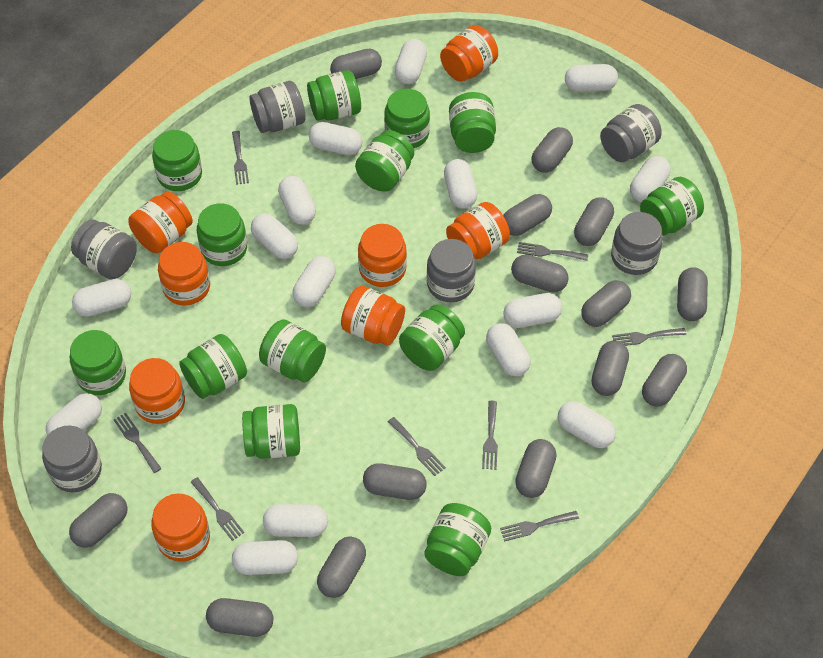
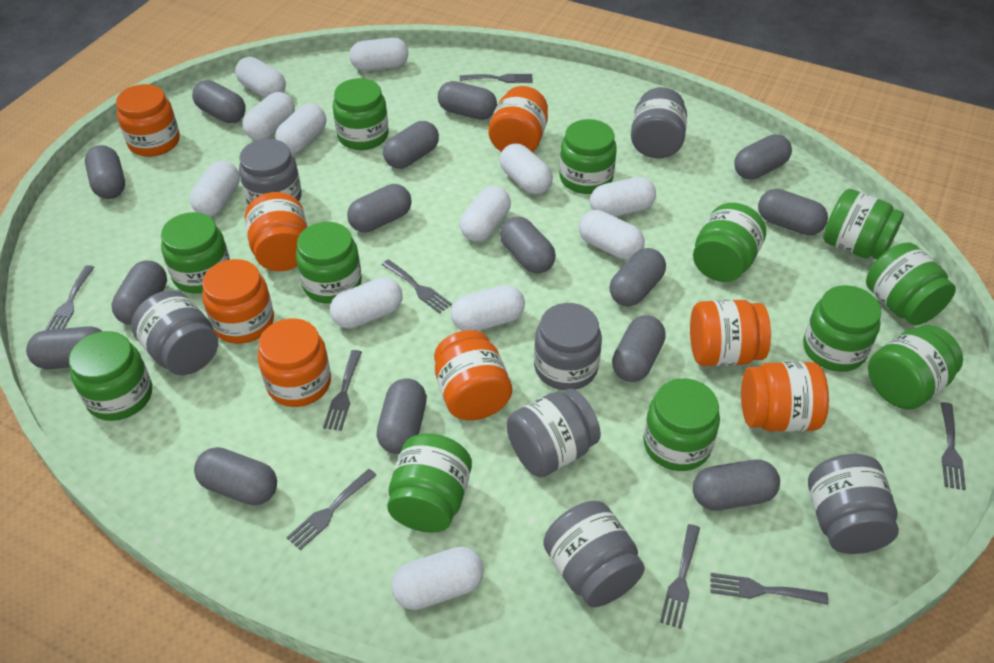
green jar: 13 -> 12
grey capsule: 14 -> 15
grey jar: 6 -> 7
white capsule: 15 -> 12

